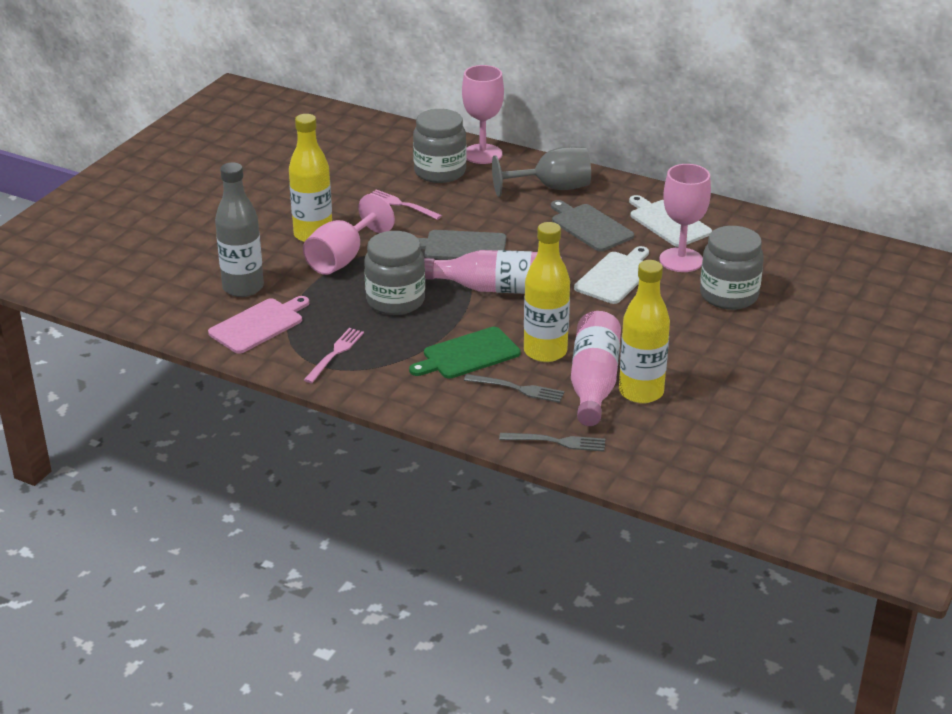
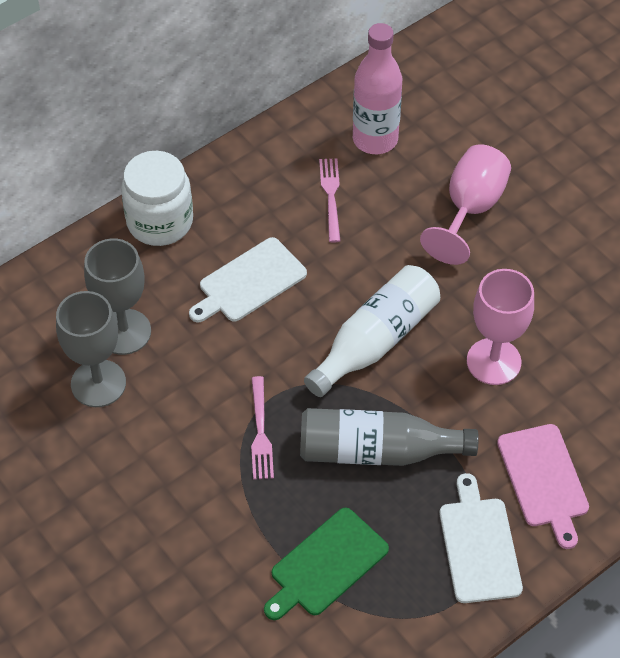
grey cutting board: 2 -> 0
grey fork: 2 -> 0
grey goblet: 1 -> 2
grey jar: 3 -> 0
pink bottle: 2 -> 1
pink goblet: 3 -> 2
white bottle: 0 -> 1
white jar: 0 -> 1
yellow bottle: 3 -> 0

